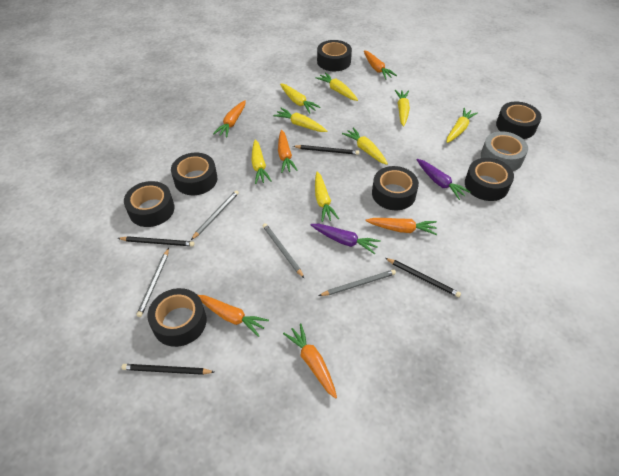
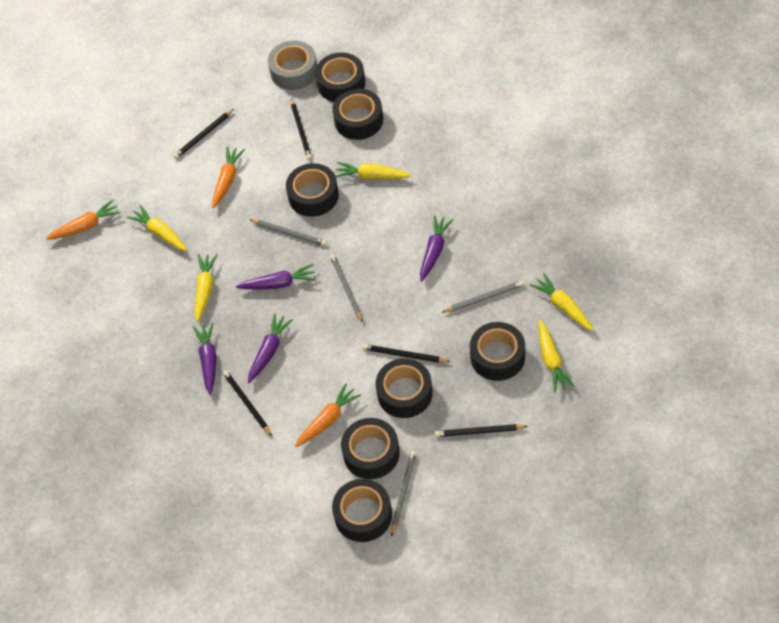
black pencil: 4 -> 5
orange carrot: 6 -> 3
purple carrot: 2 -> 4
yellow carrot: 8 -> 5

